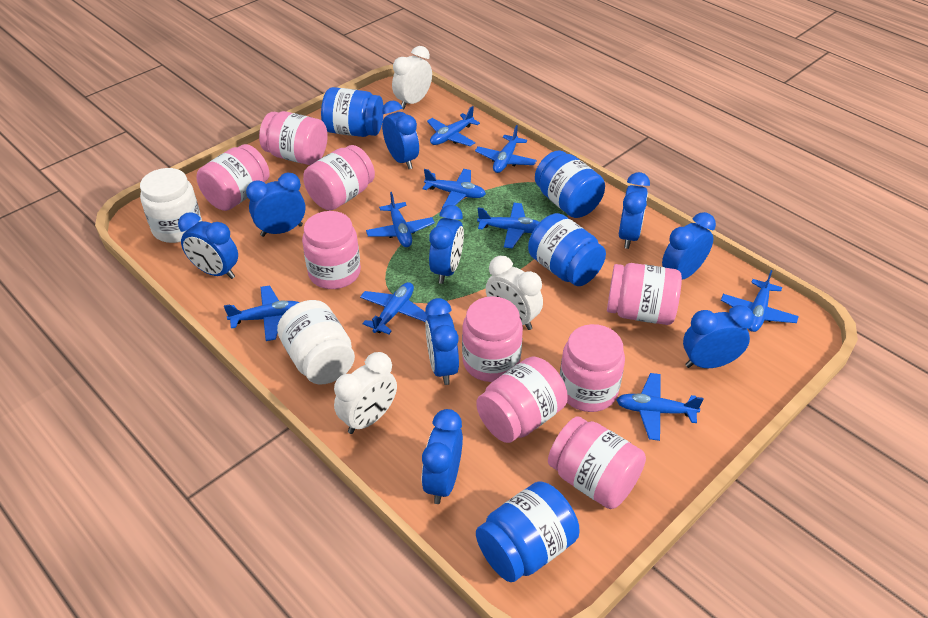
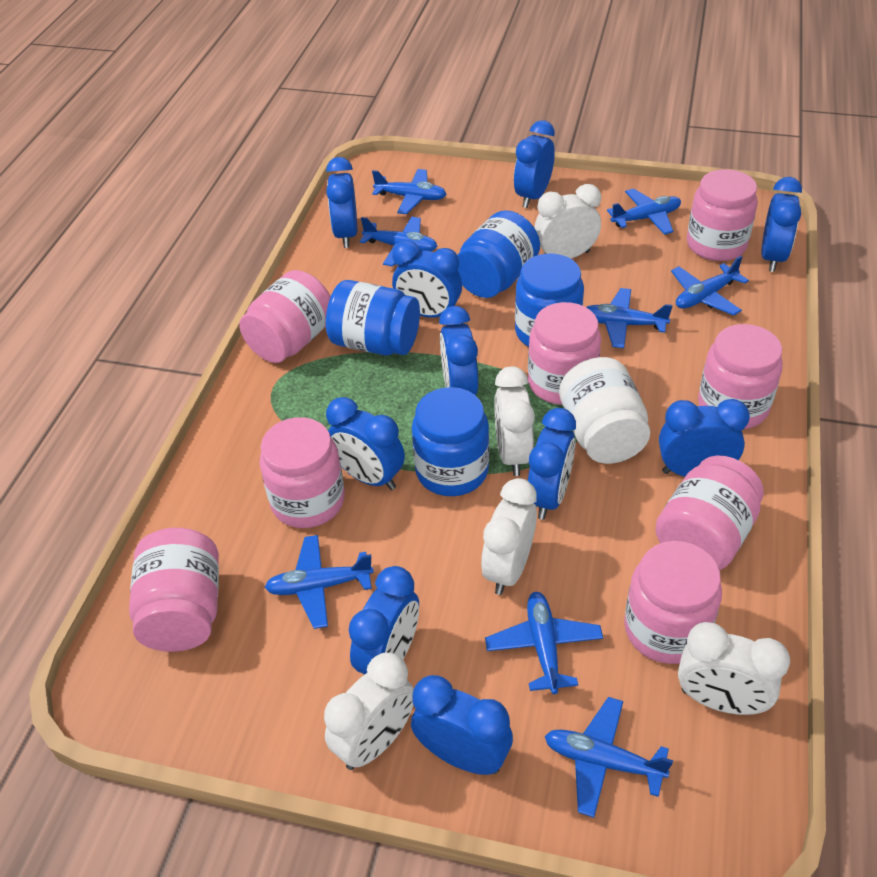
blue clock: 9 -> 10
blue plane: 9 -> 8
pink jar: 9 -> 8
white clock: 3 -> 5
white jar: 2 -> 1

